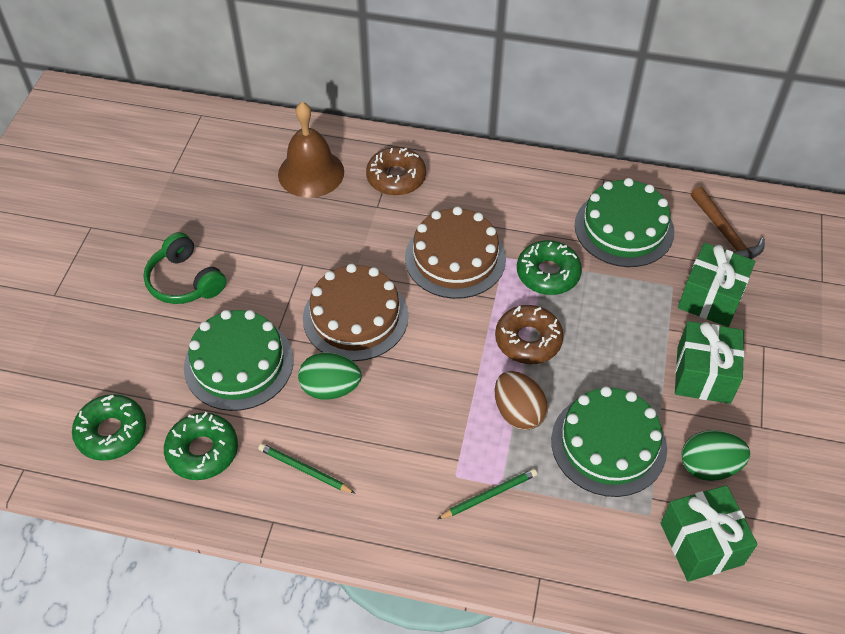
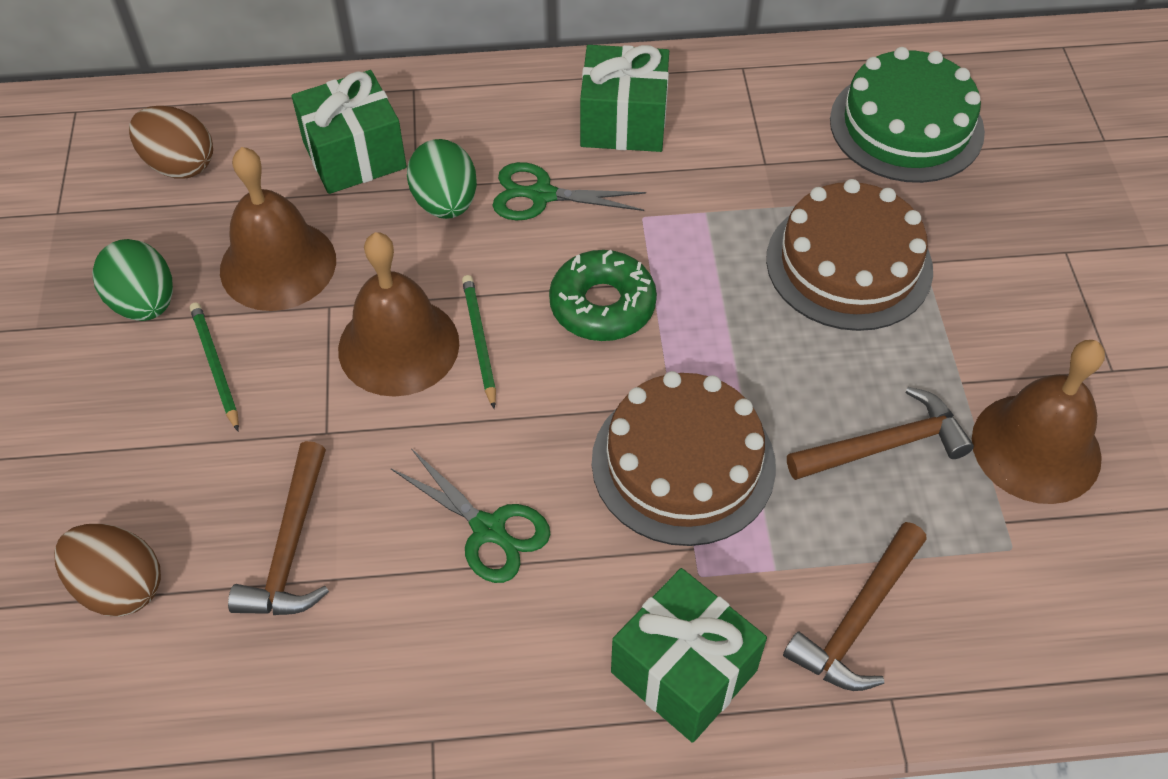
brown bell: 1 -> 3
brown donut: 2 -> 0
brown egg: 1 -> 2
brown hammer: 1 -> 3
green cake: 3 -> 1
green donut: 3 -> 1
green headphones: 1 -> 0
green scissors: 0 -> 2

